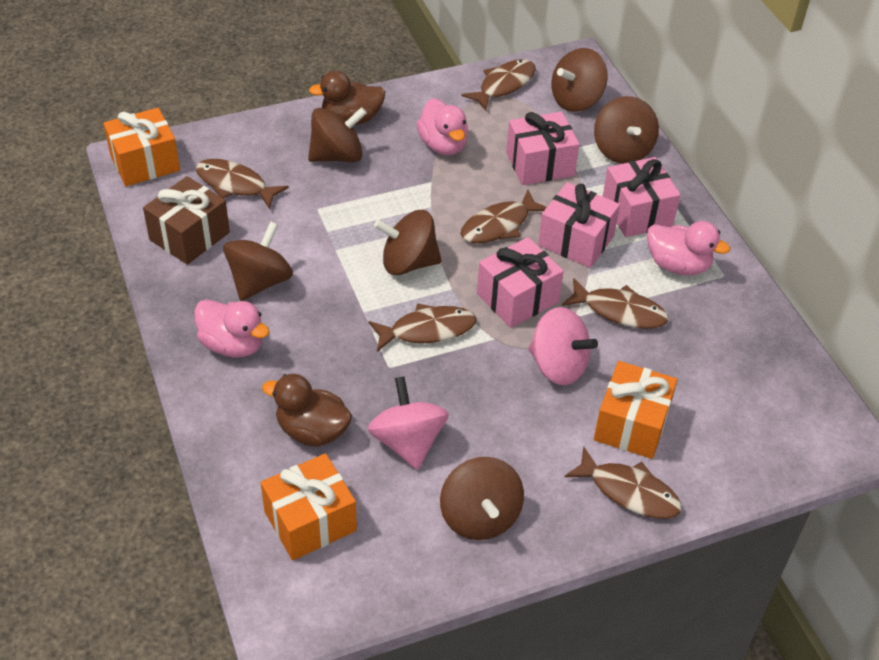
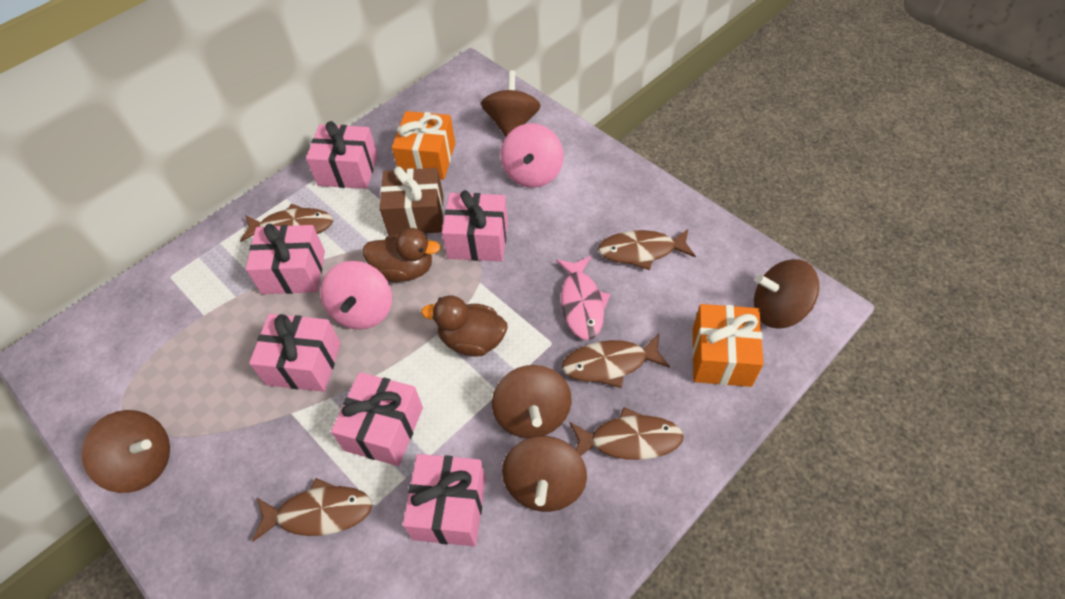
brown fish: 6 -> 5
brown spinning top: 6 -> 5
orange gift: 3 -> 2
pink duck: 3 -> 0
pink fish: 0 -> 1
pink gift: 4 -> 6

